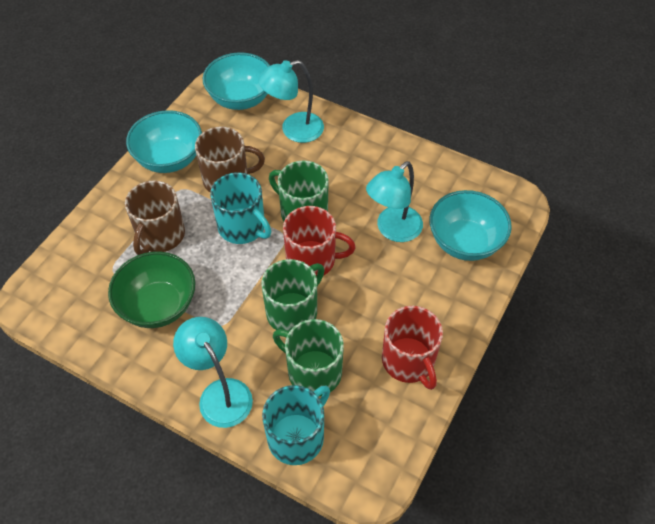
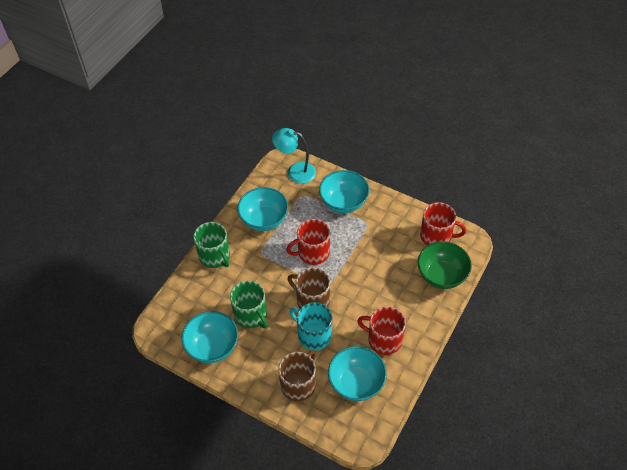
green mug: 3 -> 2
red mug: 2 -> 3
turquoise bowl: 3 -> 4
turquoise lamp: 3 -> 1
turquoise mug: 2 -> 1

